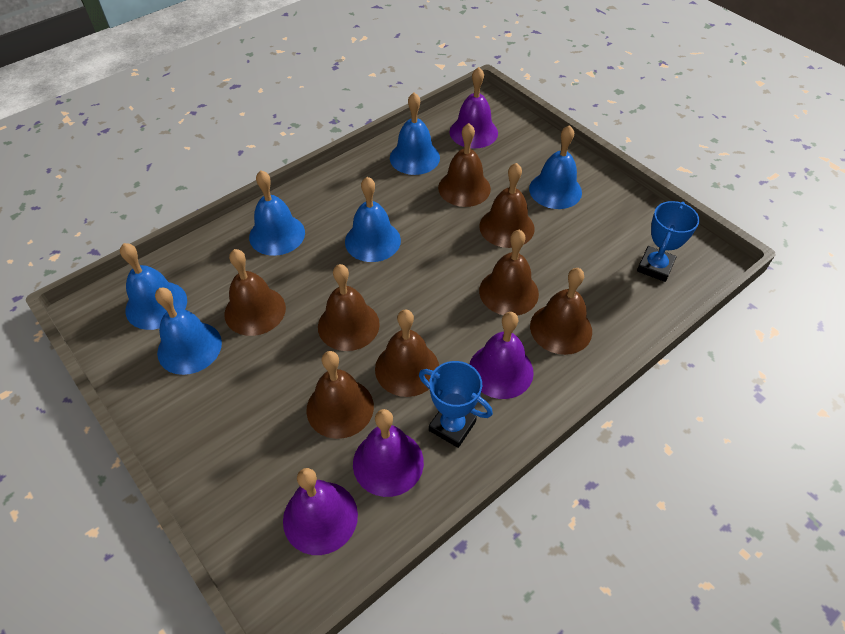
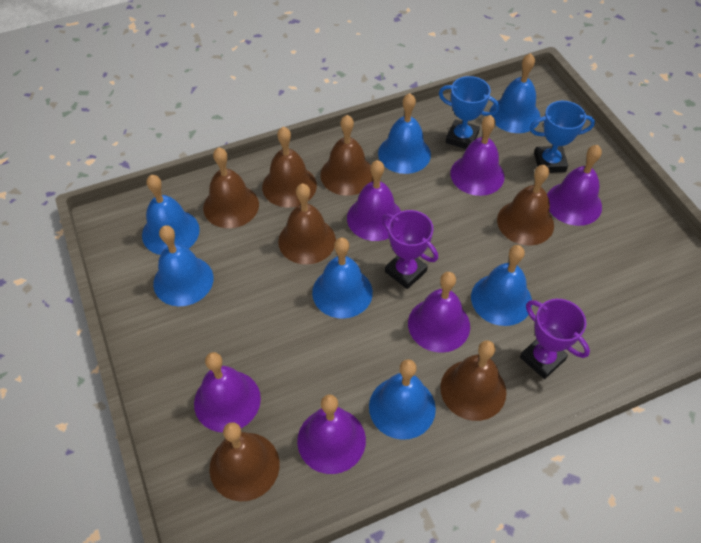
blue bell: 6 -> 7
brown bell: 8 -> 7
purple bell: 4 -> 6
purple trophy: 0 -> 2

